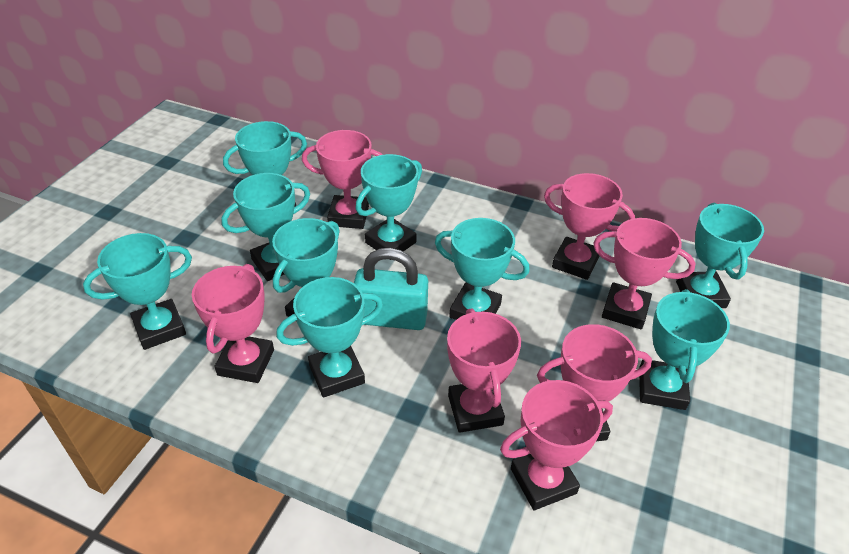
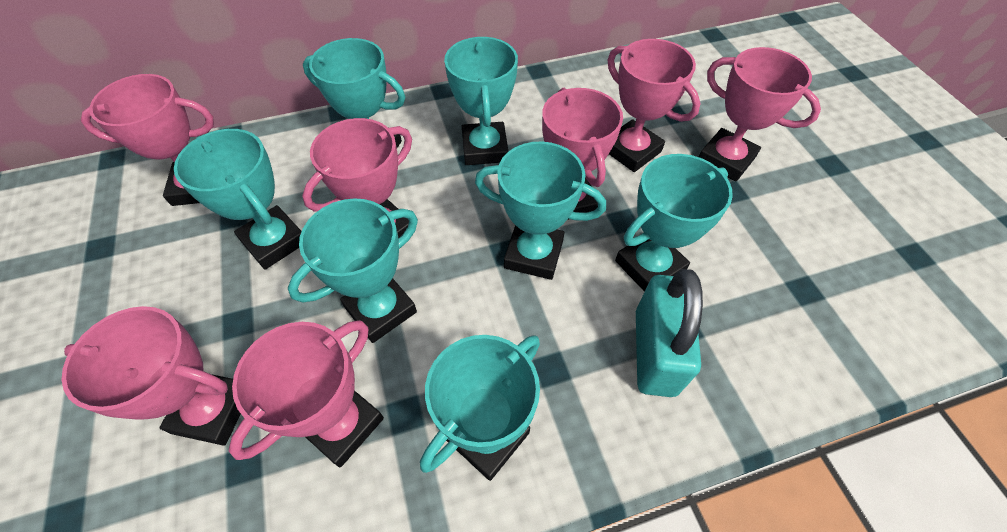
turquoise trophy: 9 -> 7

